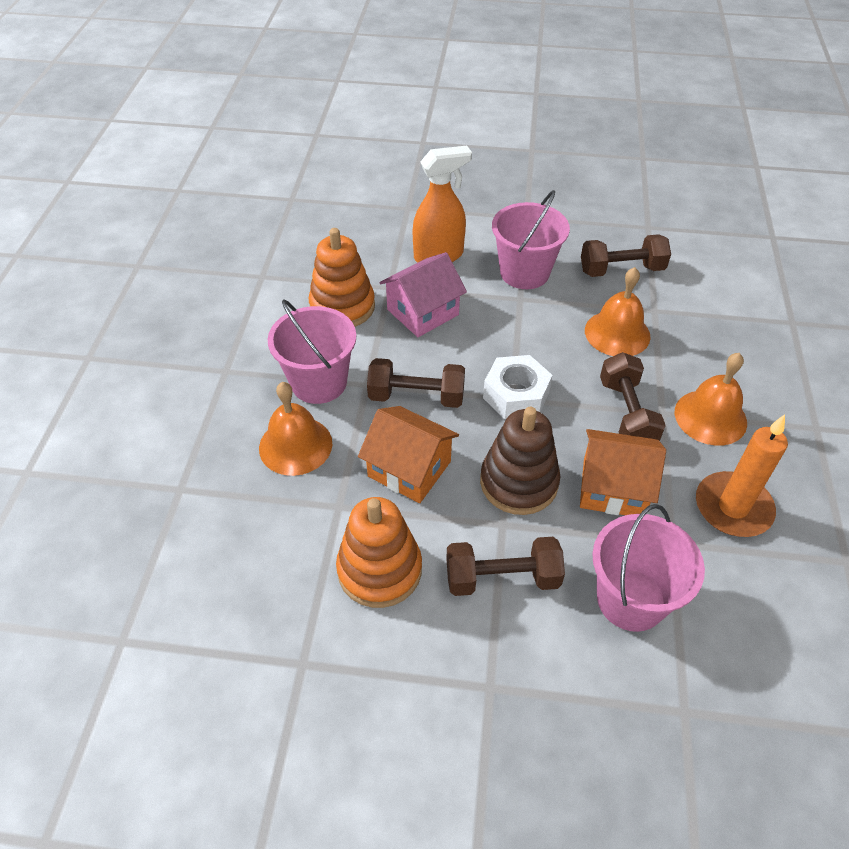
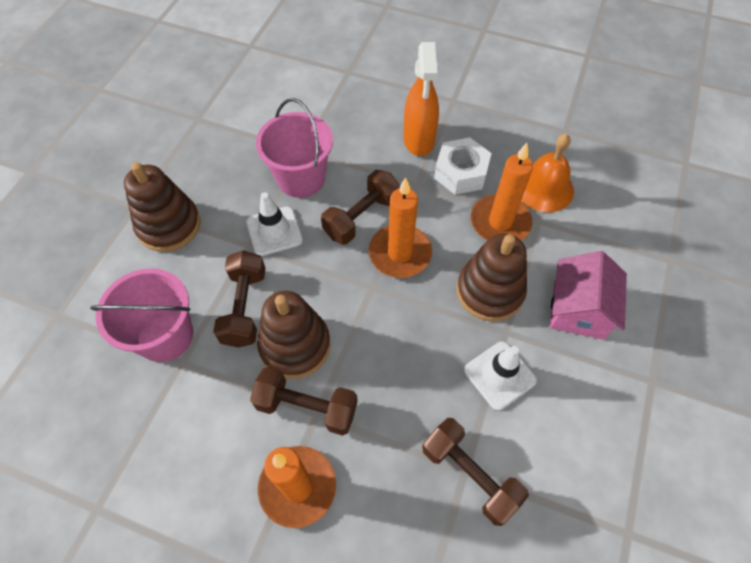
brown stacking toy: 1 -> 3
orange bell: 3 -> 1
orange candle: 1 -> 3
orange house: 2 -> 0
orange stacking toy: 2 -> 0
pink bucket: 3 -> 2
white traffic cone: 0 -> 2

